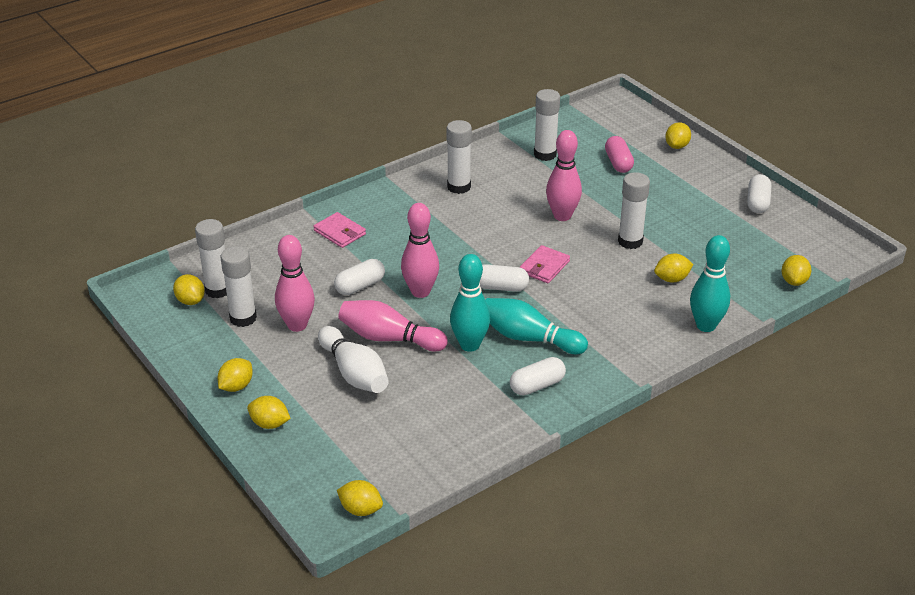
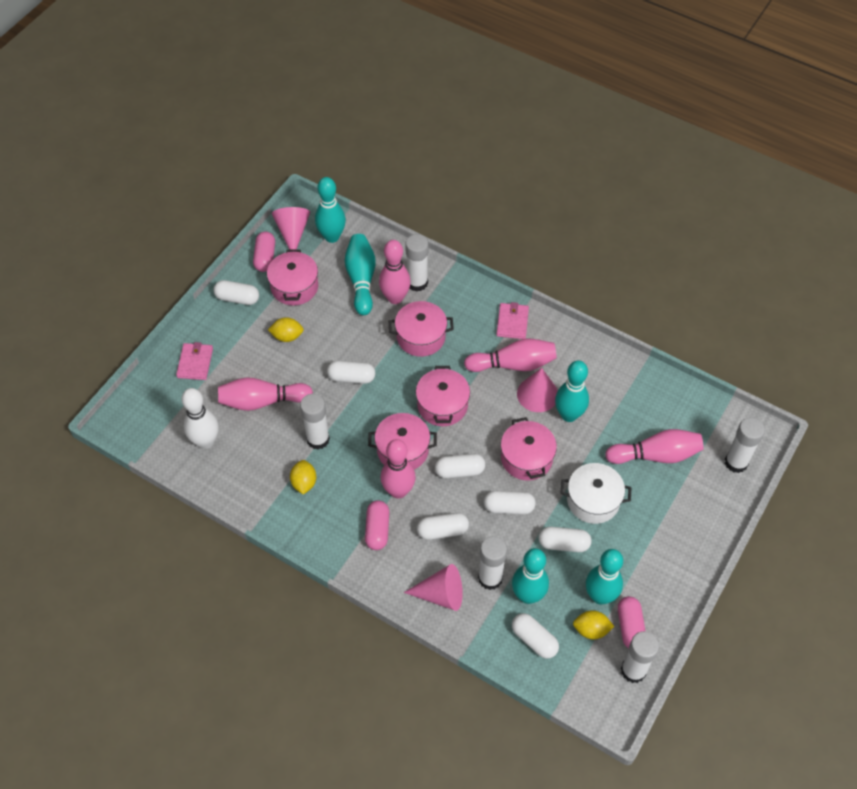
pink bowling pin: 4 -> 5
pink capsule: 1 -> 3
pink cone: 0 -> 3
pink pot: 0 -> 5
turquoise bowling pin: 3 -> 5
white capsule: 4 -> 7
white pot: 0 -> 1
yellow lemon: 7 -> 3

